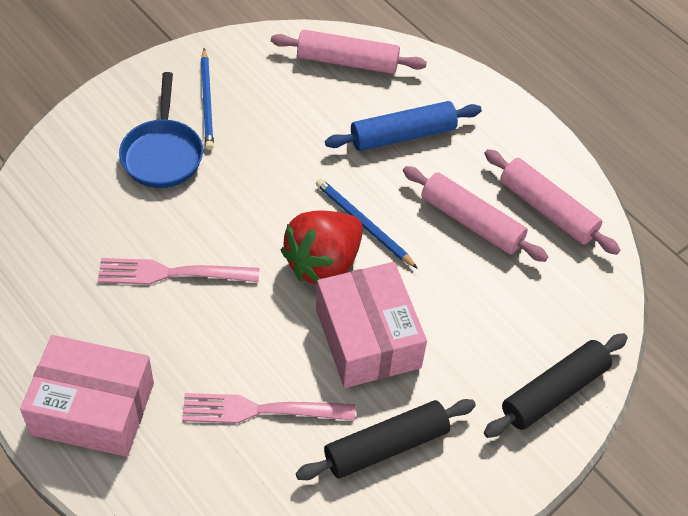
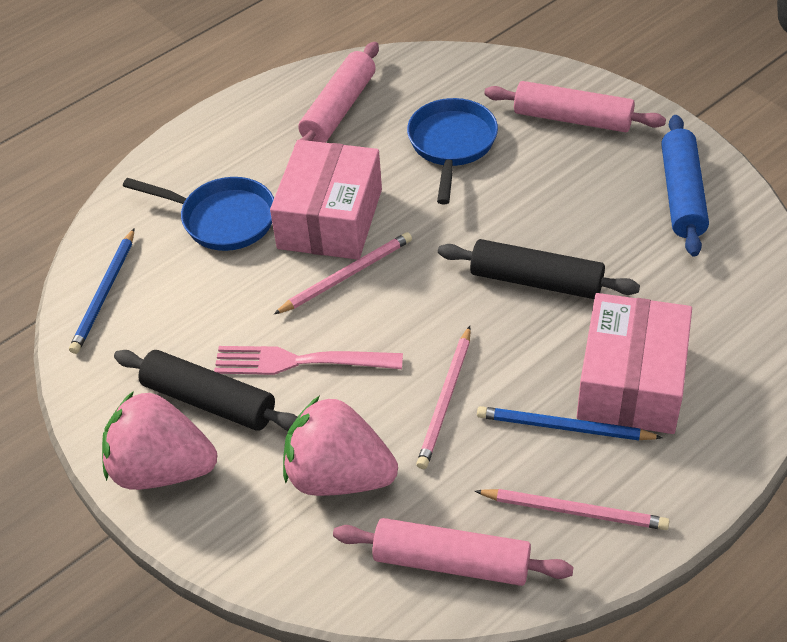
blue pan: 1 -> 2
pink fork: 2 -> 1
pink pencil: 0 -> 3
pink strawberry: 0 -> 2
red strawberry: 1 -> 0

